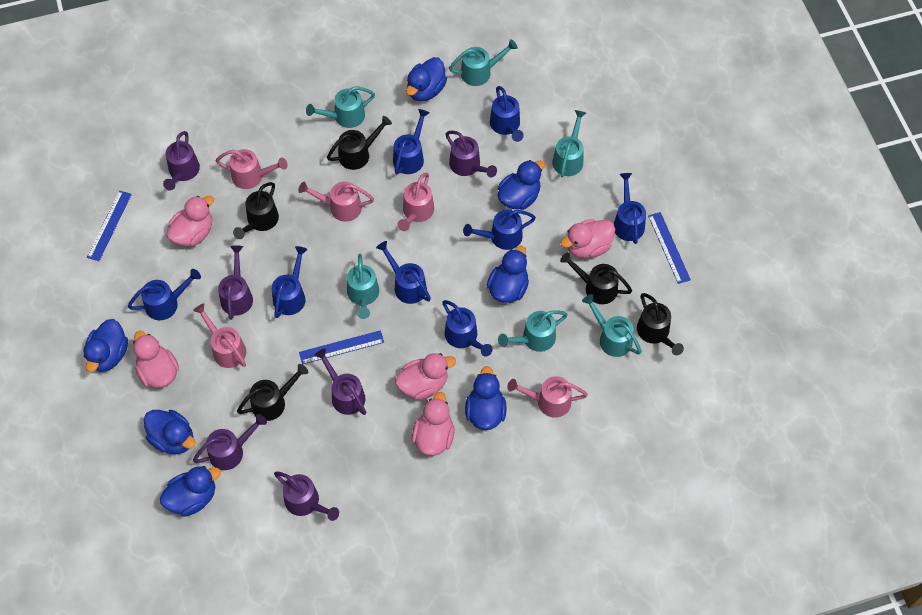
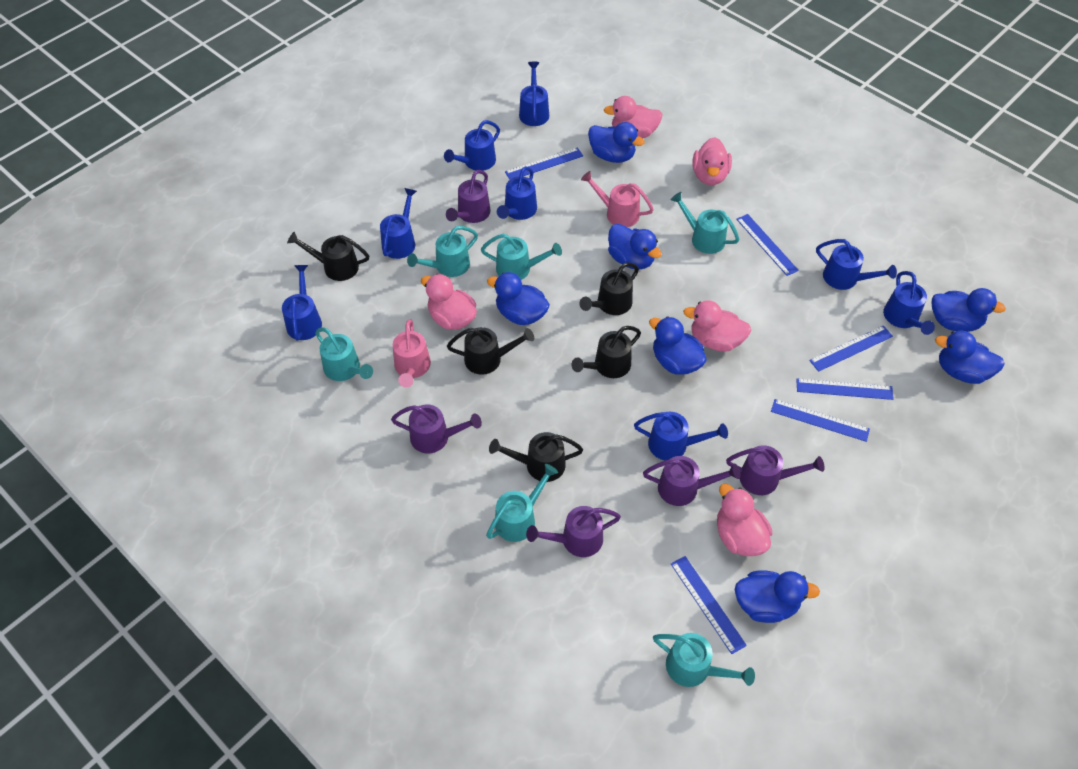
blue ruler: 3 -> 6
pink watering can: 5 -> 2
purple watering can: 6 -> 5

